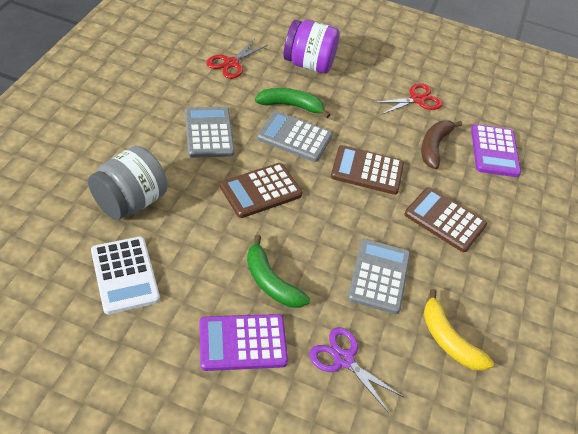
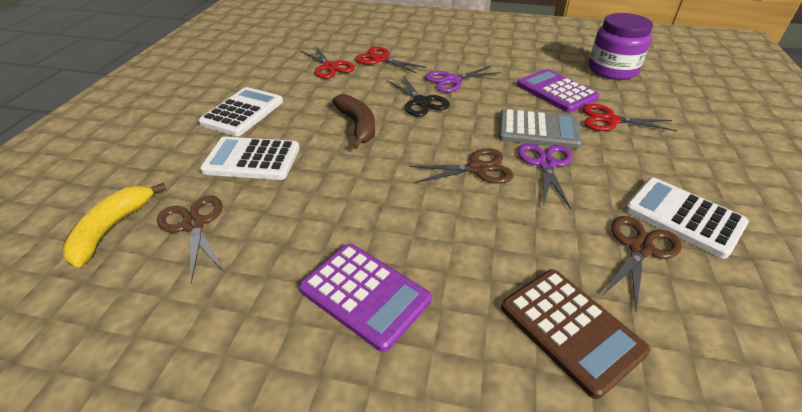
black scissors: 0 -> 1
brown calculator: 3 -> 1
brown scissors: 0 -> 3
green banana: 2 -> 0
grey calculator: 3 -> 1
grey jar: 1 -> 0
purple scissors: 1 -> 2
red scissors: 2 -> 3
white calculator: 1 -> 3

